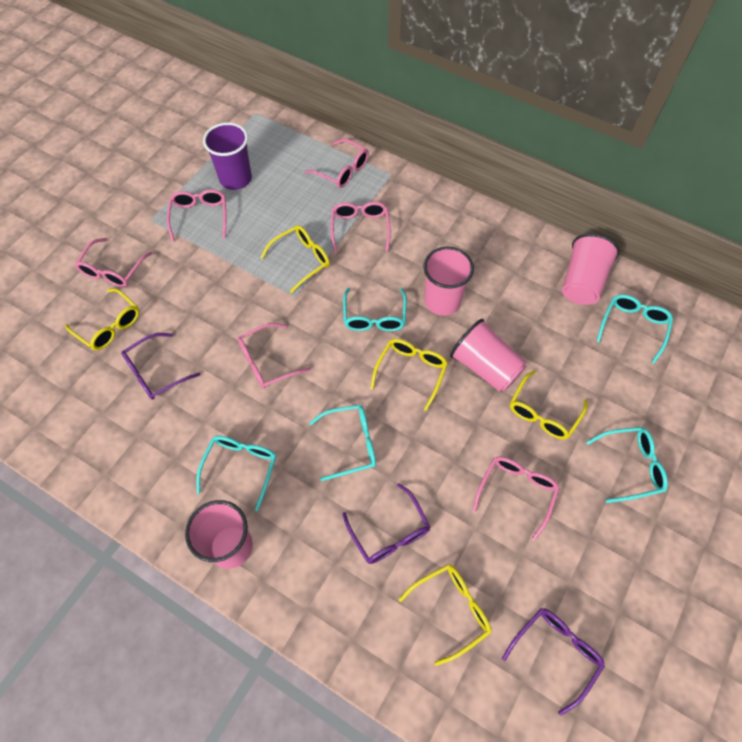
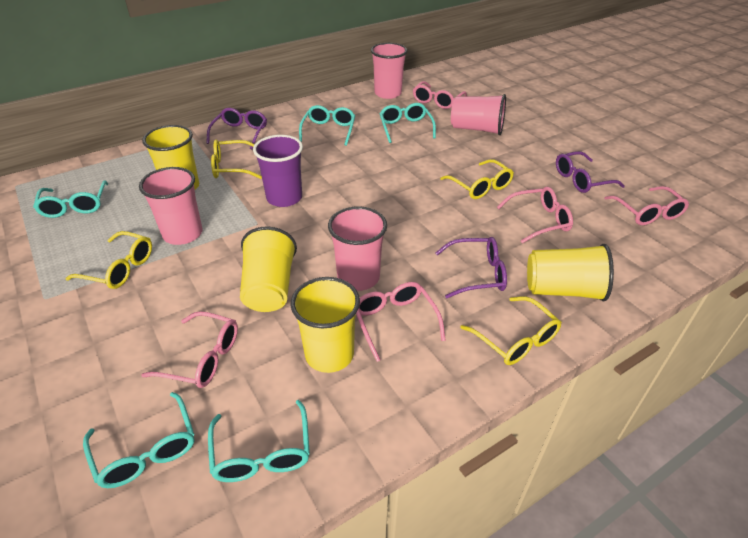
pink glasses: 6 -> 5
yellow cup: 0 -> 4
yellow glasses: 5 -> 4

